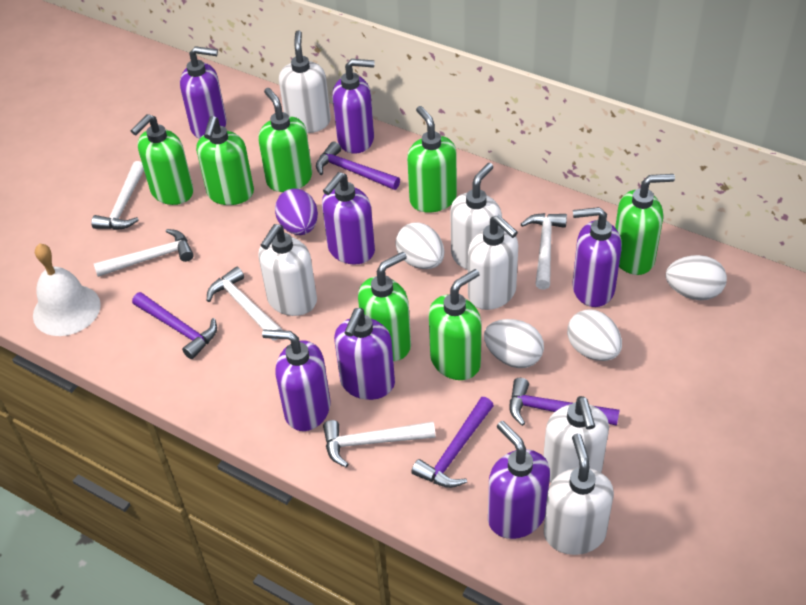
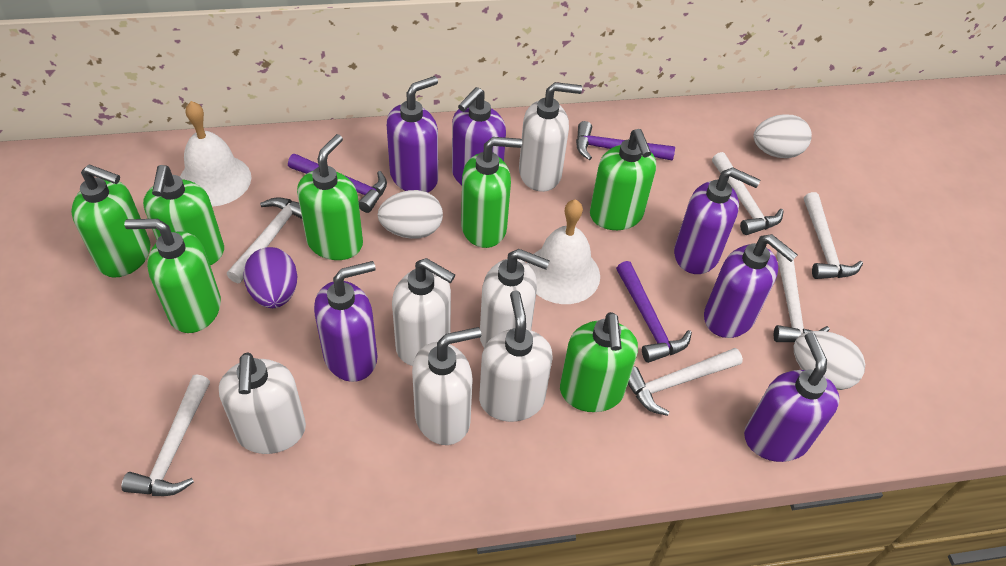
purple hammer: 4 -> 3
purple soap dispenser: 7 -> 6
white bell: 1 -> 2
white egg: 4 -> 3
white hammer: 5 -> 6

